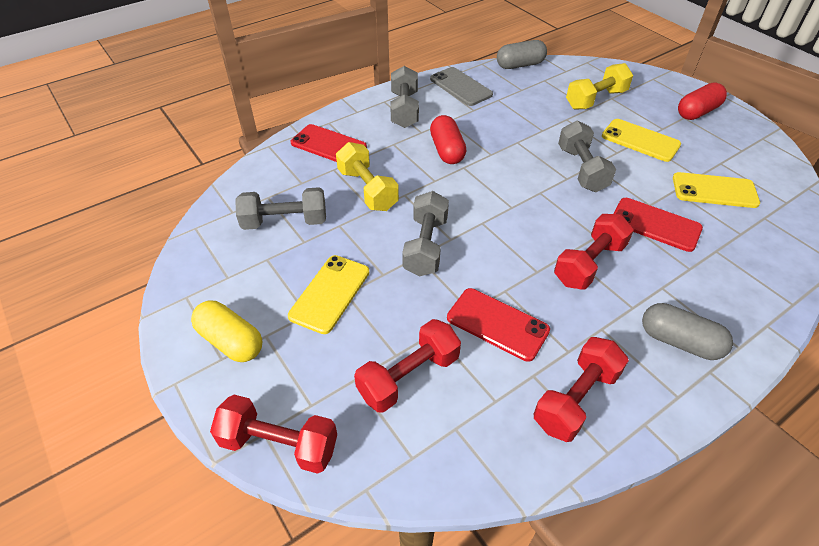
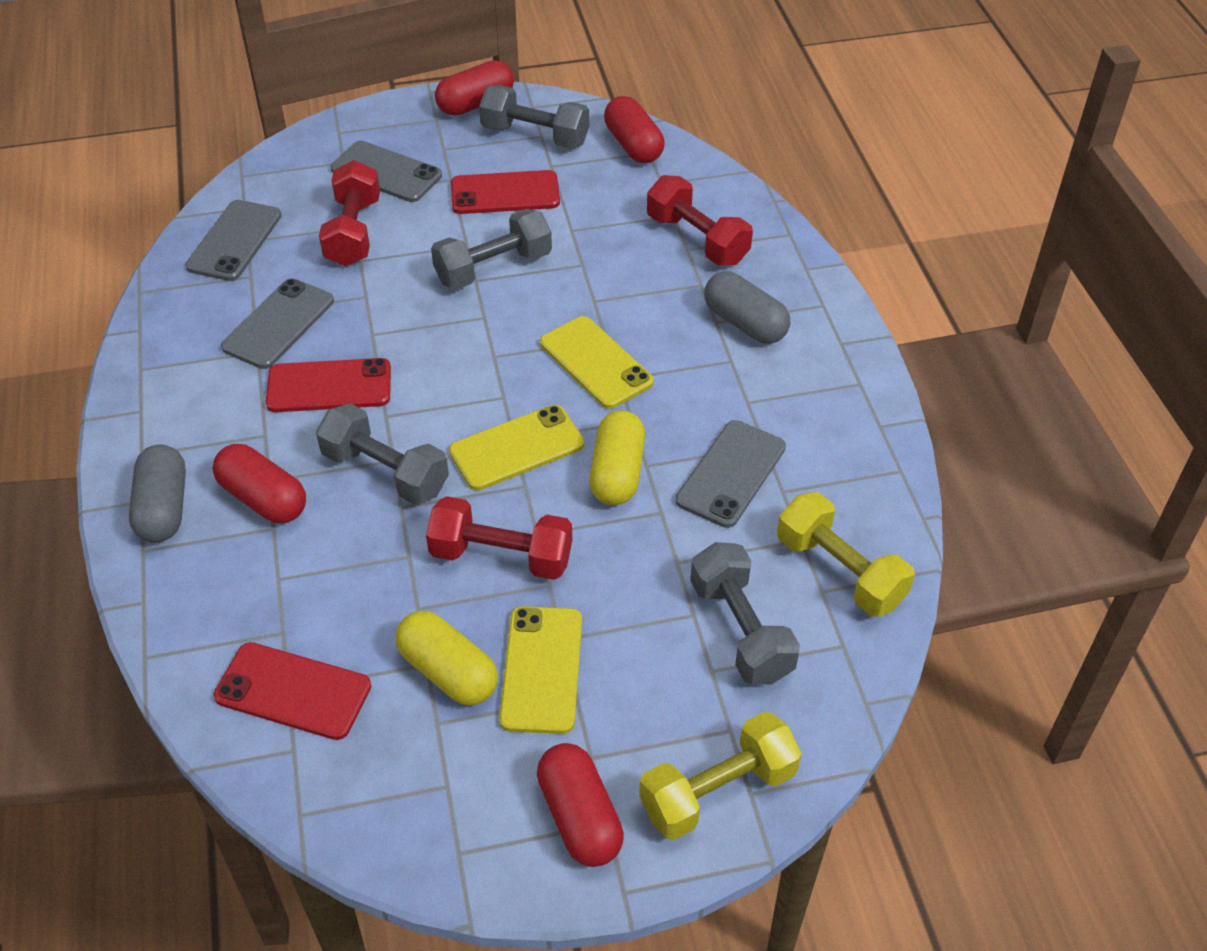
grey phone: 1 -> 4
red capsule: 2 -> 4
red dumbbell: 4 -> 3
yellow capsule: 1 -> 2

